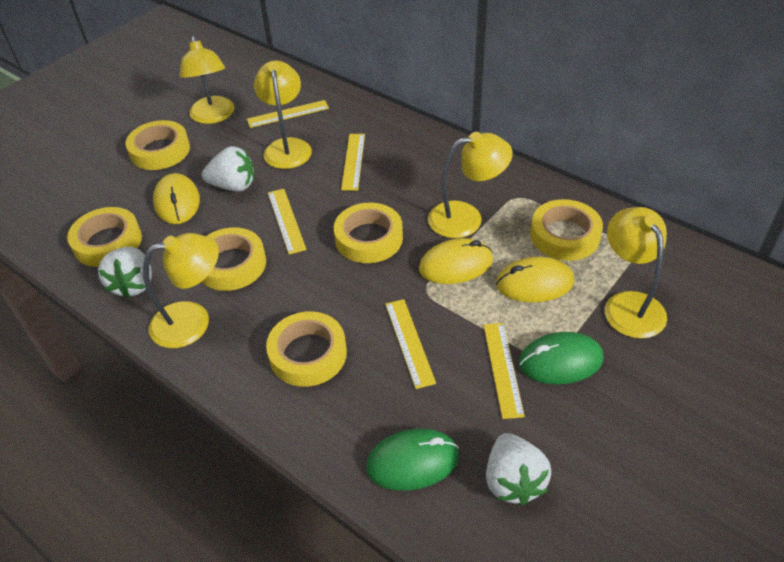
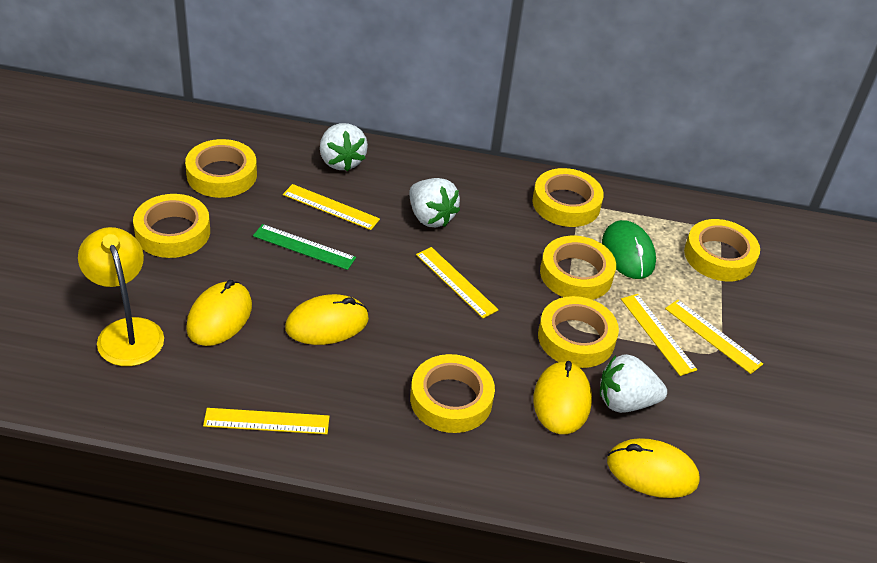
green mouse: 2 -> 1
green ruler: 0 -> 1
yellow lamp: 5 -> 1
yellow mouse: 3 -> 4
yellow tape: 6 -> 7

